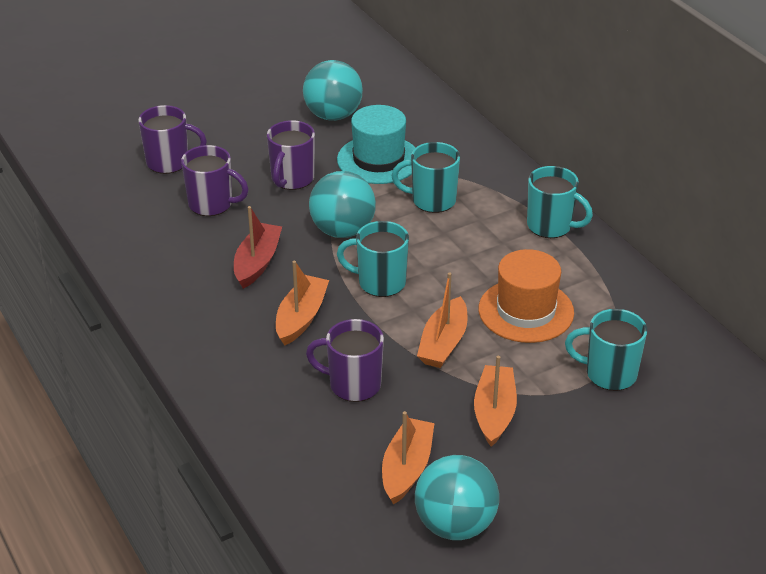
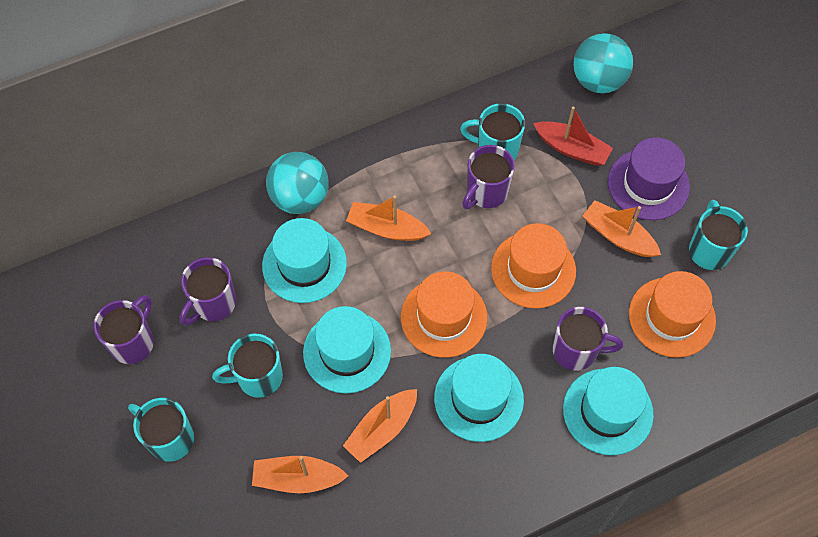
orange hat: 1 -> 3
purple hat: 0 -> 1
turquoise ball: 3 -> 2
turquoise hat: 1 -> 4

